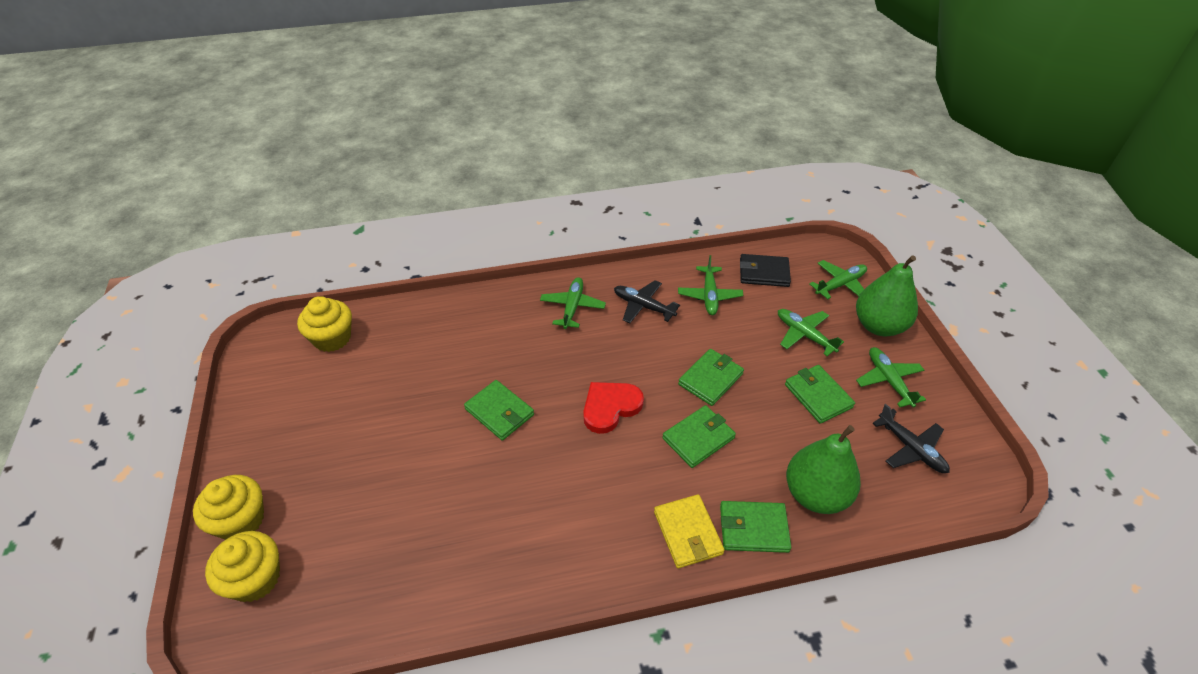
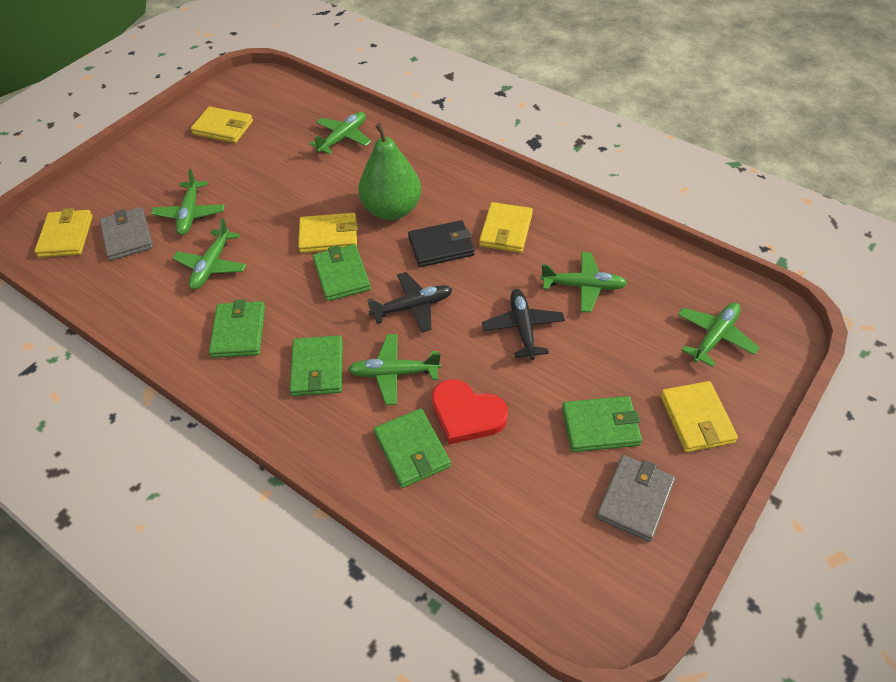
green pear: 2 -> 1
green plane: 5 -> 6
grey wallet: 0 -> 2
yellow cupcake: 3 -> 0
yellow wallet: 1 -> 5

